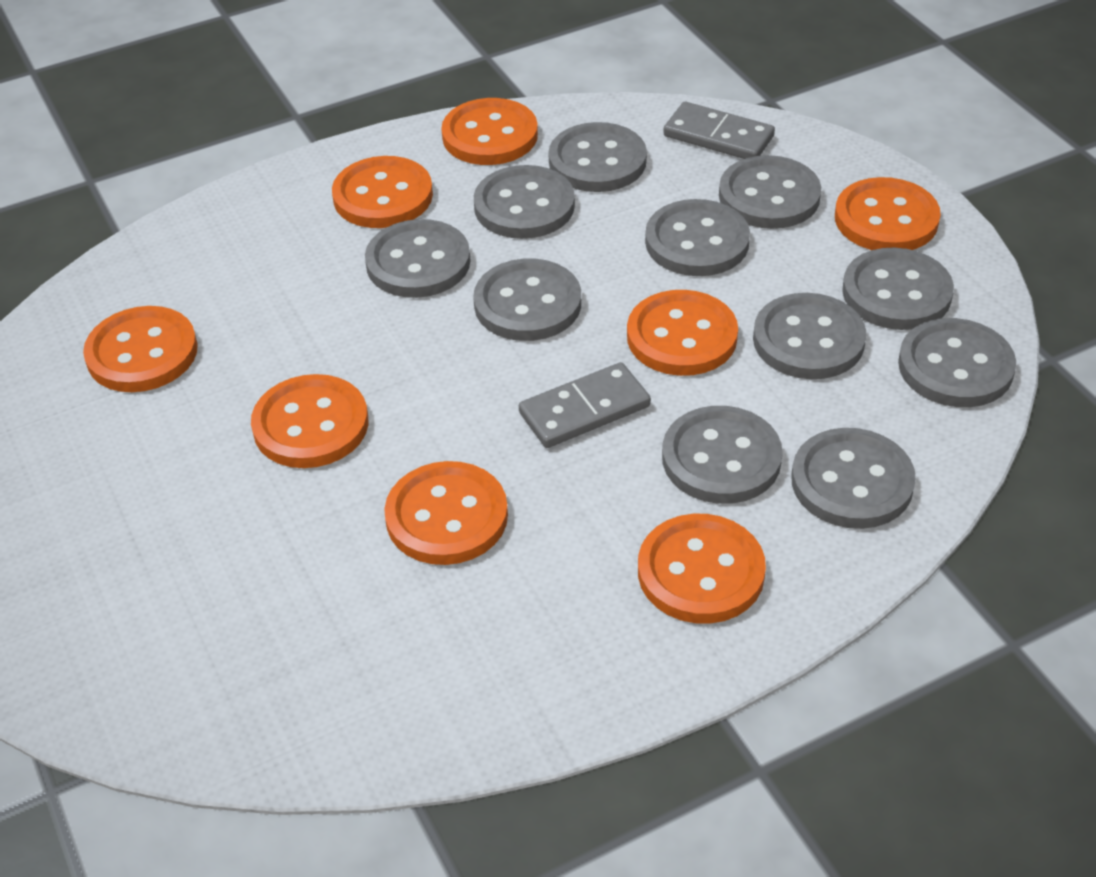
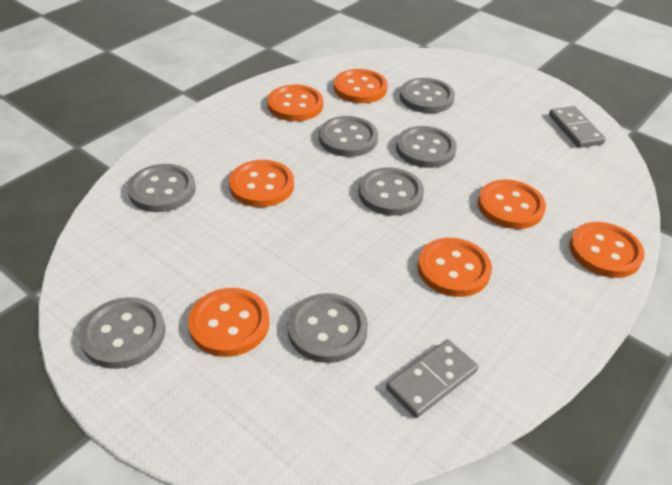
grey button: 11 -> 7
orange button: 8 -> 7

